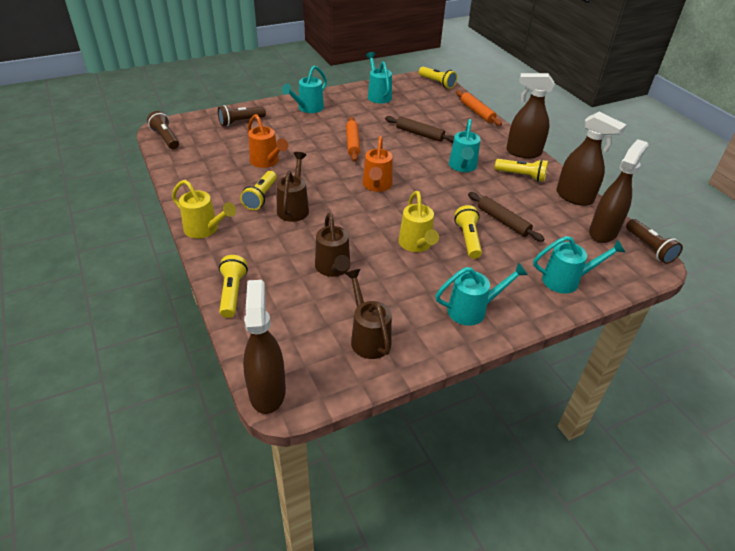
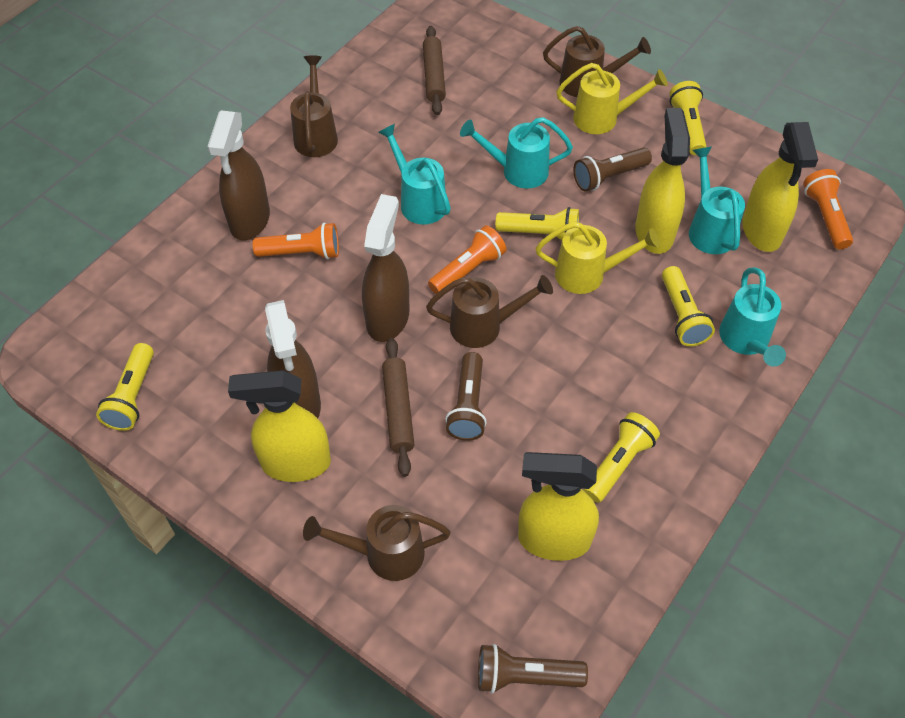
brown spray bottle: 4 -> 3
brown watering can: 3 -> 4
orange flashlight: 0 -> 3
orange rolling pin: 2 -> 0
orange watering can: 2 -> 0
turquoise watering can: 5 -> 4
yellow spray bottle: 0 -> 4

